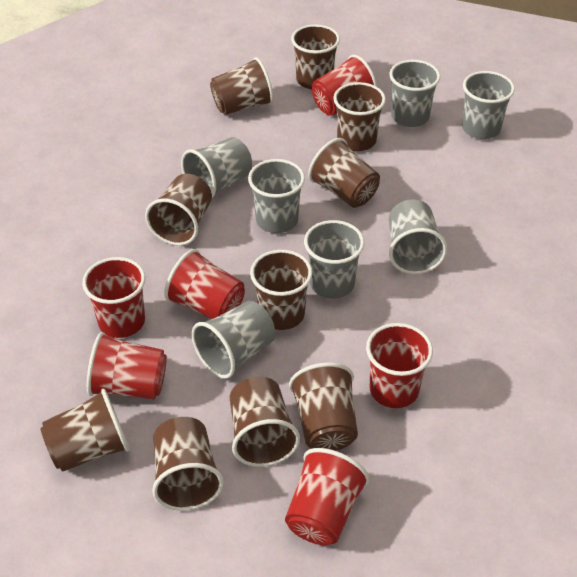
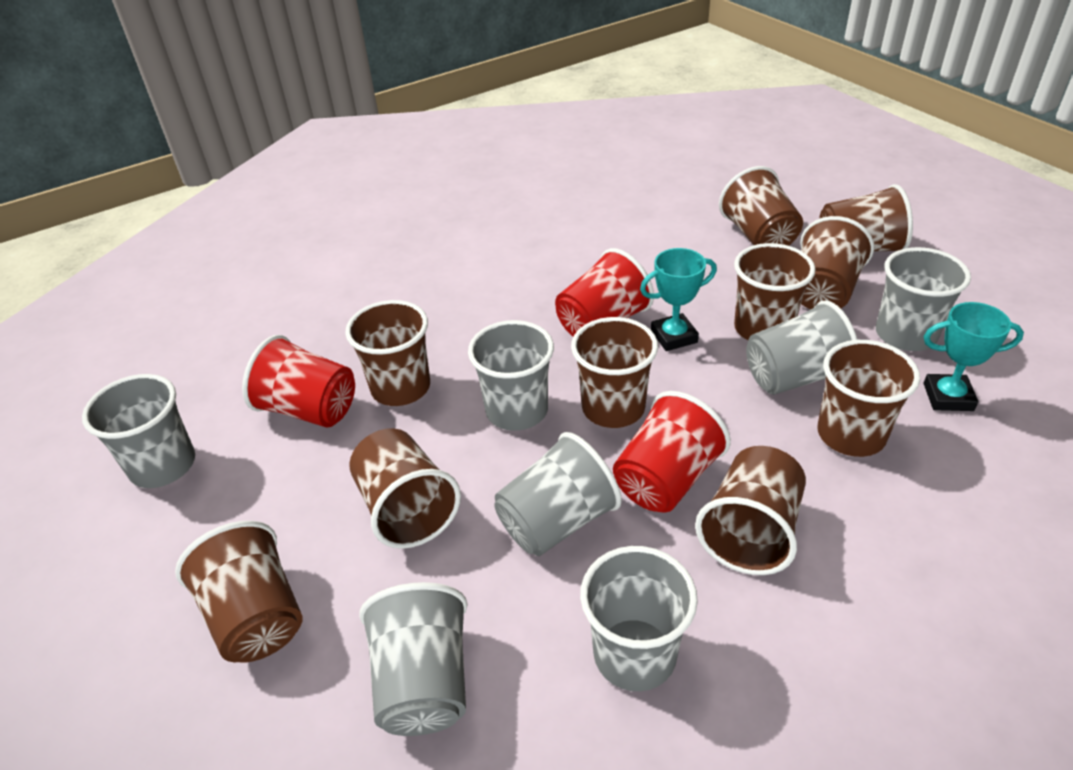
red cup: 6 -> 3
turquoise trophy: 0 -> 2

